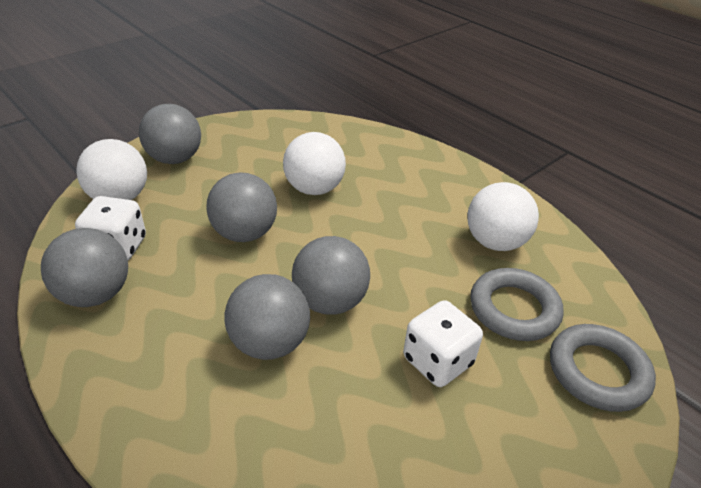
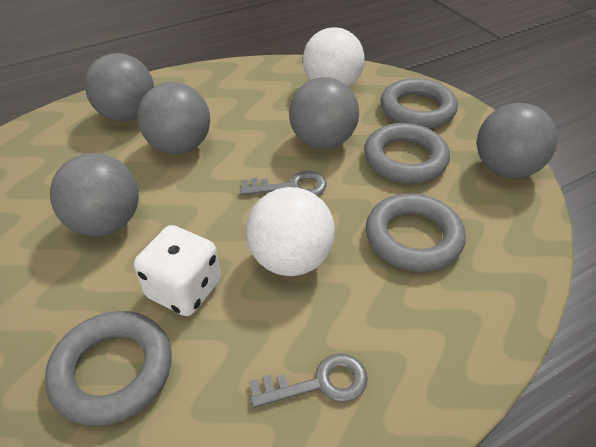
grey key: 0 -> 2
grey ring: 2 -> 4
white ball: 3 -> 2
white dice: 2 -> 1

